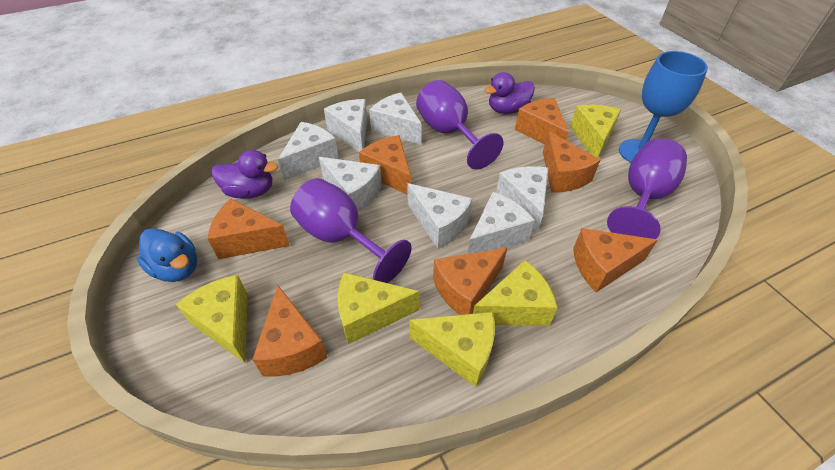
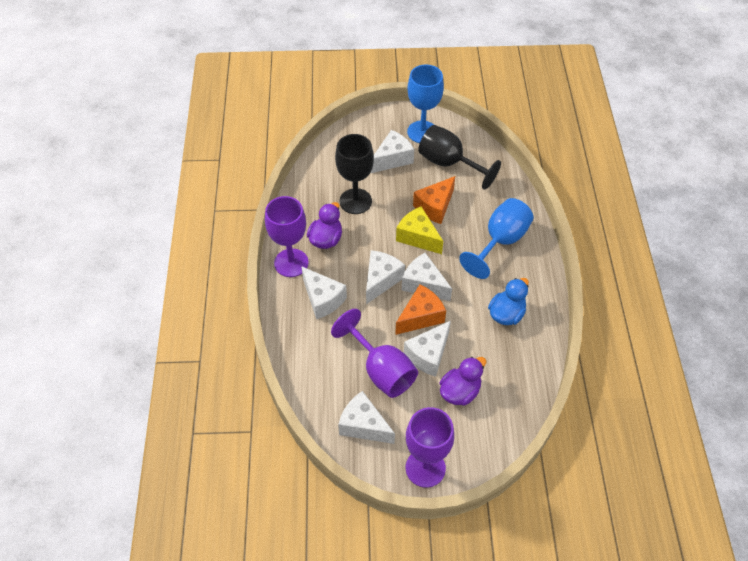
black goblet: 0 -> 2
blue goblet: 1 -> 2
orange cheese: 7 -> 2
white cheese: 7 -> 6
yellow cheese: 5 -> 1

